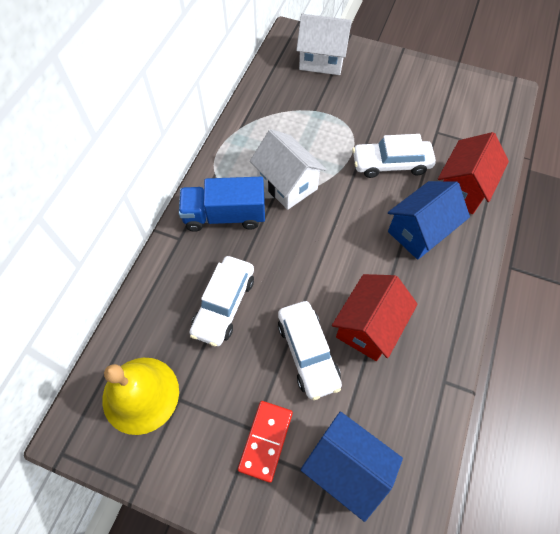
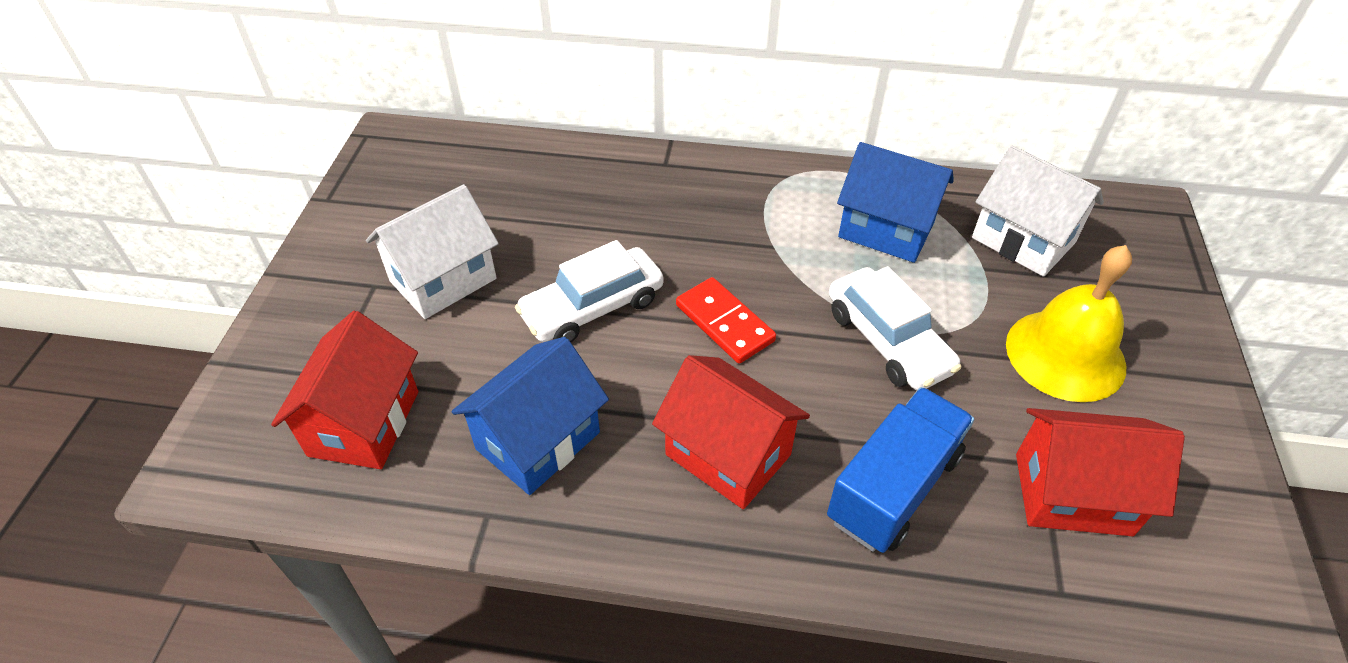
red house: 2 -> 3
white car: 3 -> 2

